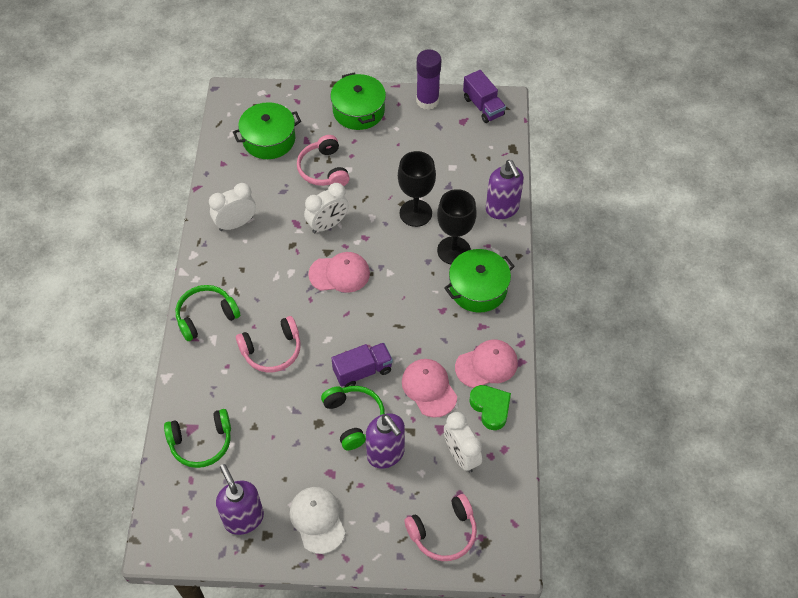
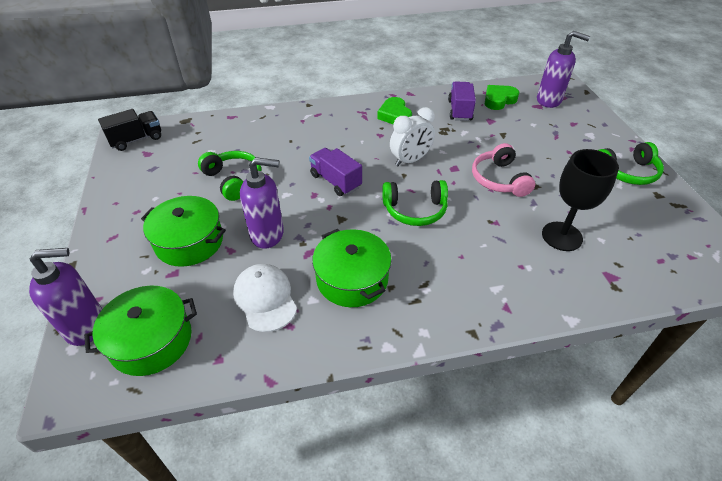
black goblet: 2 -> 1
black truck: 0 -> 1
green heart: 1 -> 2
pink cap: 3 -> 0
pink headphones: 3 -> 1
purple glue stick: 1 -> 0
white clock: 3 -> 1

